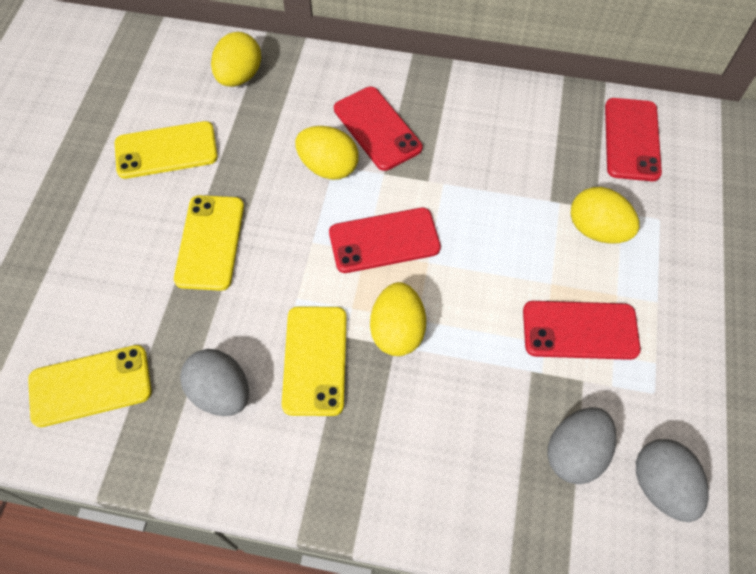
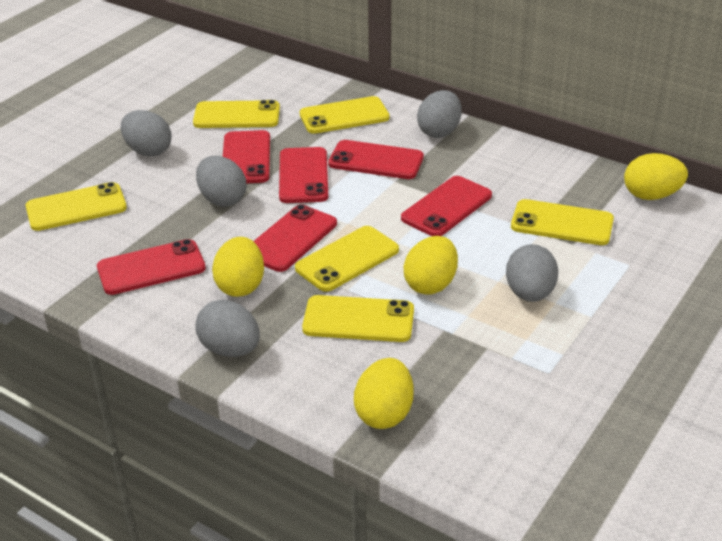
grey egg: 3 -> 5
red phone: 4 -> 6
yellow phone: 4 -> 6

